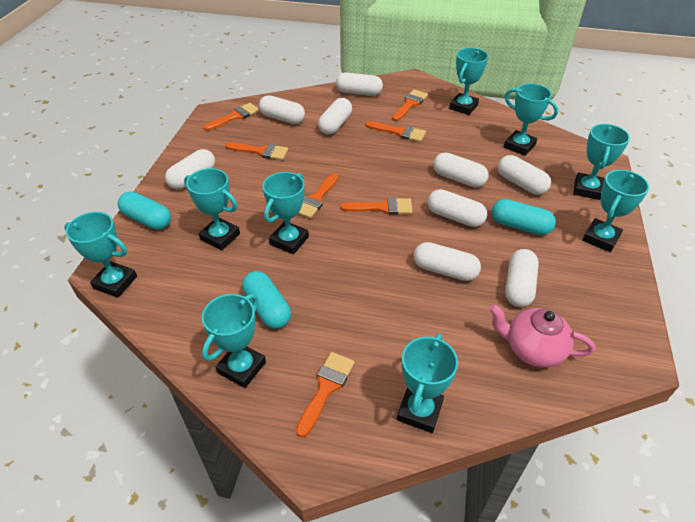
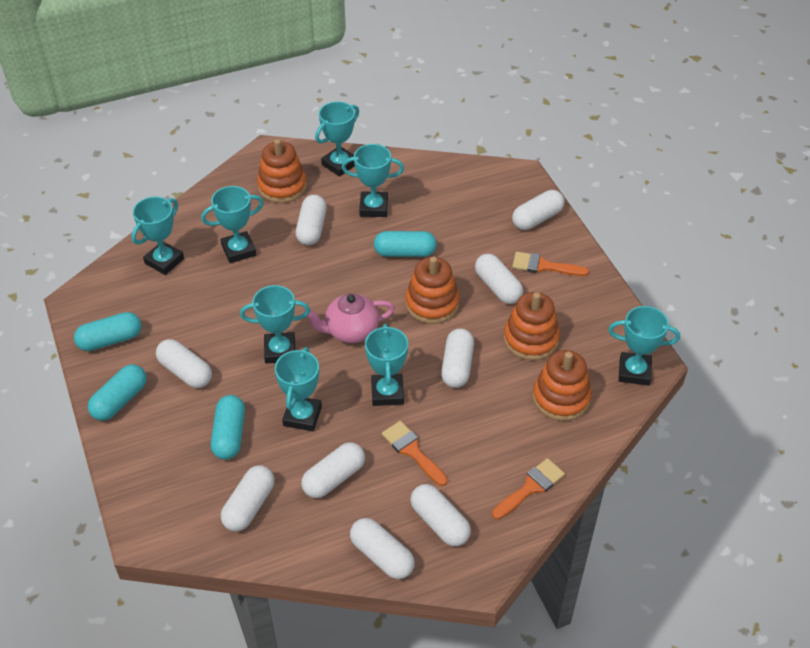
orange brush: 7 -> 3
orange stacking toy: 0 -> 4
turquoise capsule: 3 -> 4
turquoise trophy: 9 -> 8

